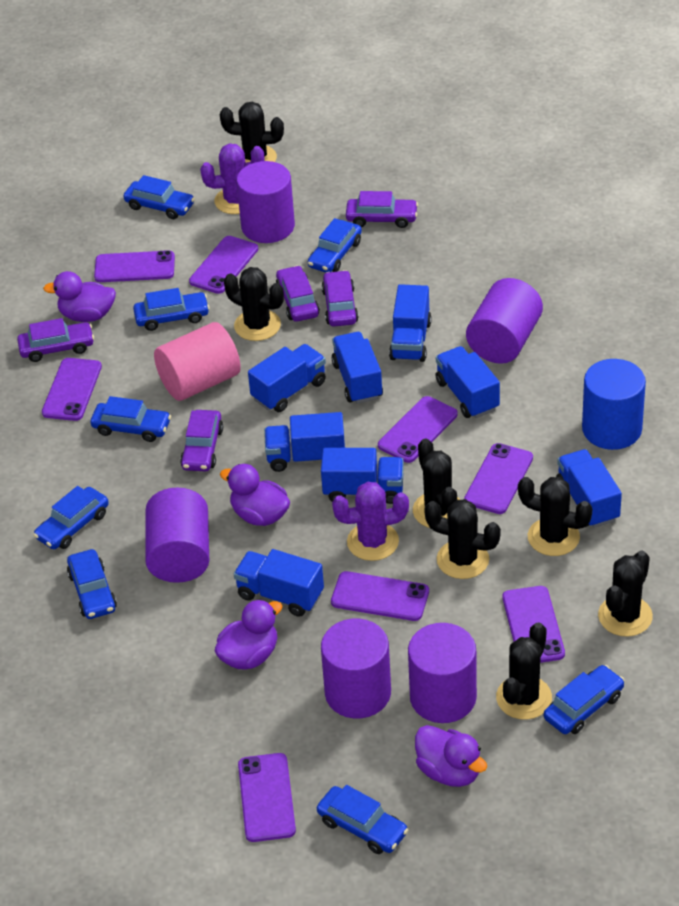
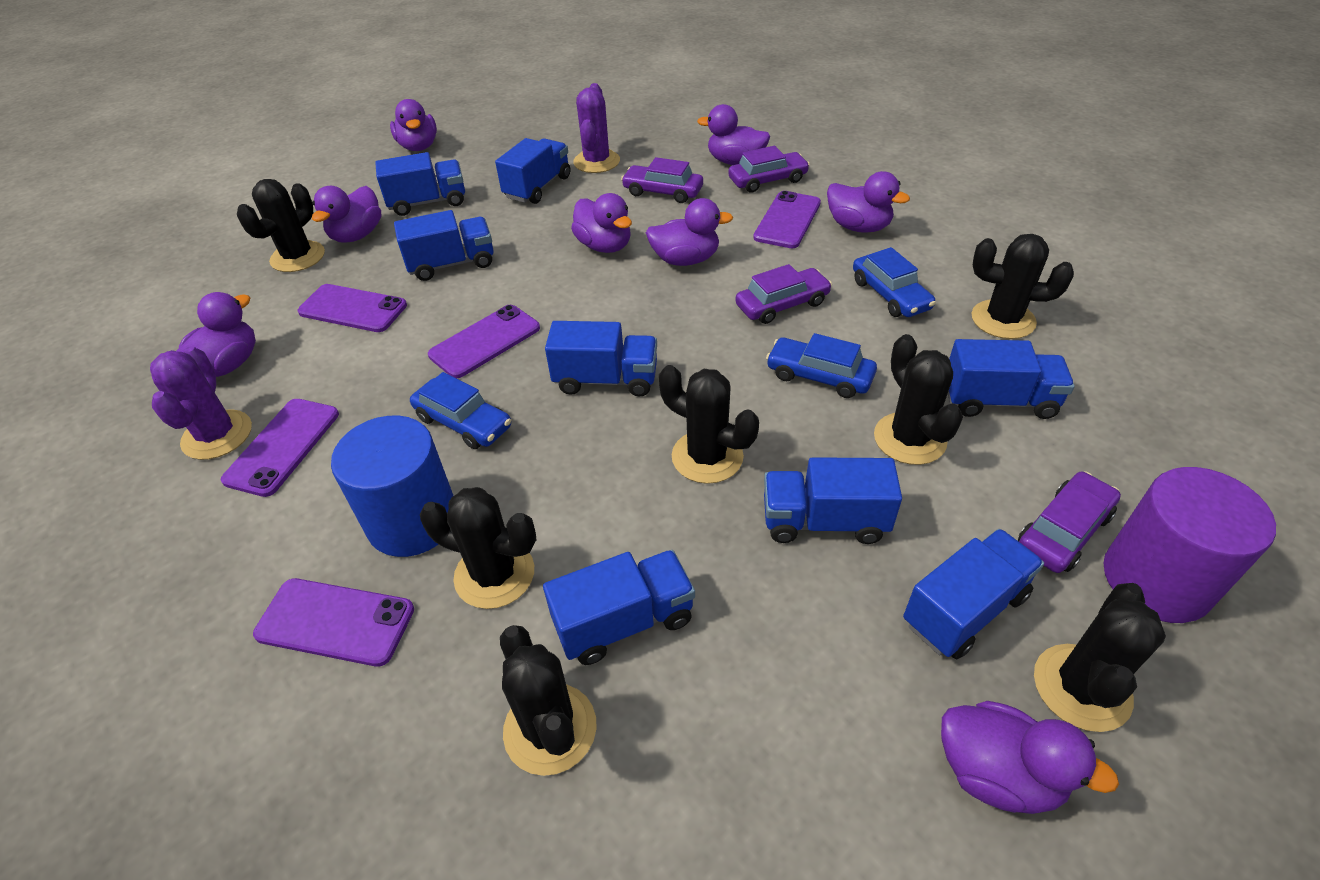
blue car: 8 -> 3
pink cylinder: 1 -> 0
purple car: 5 -> 4
purple cylinder: 5 -> 1
purple duck: 4 -> 8
purple phone: 8 -> 5

